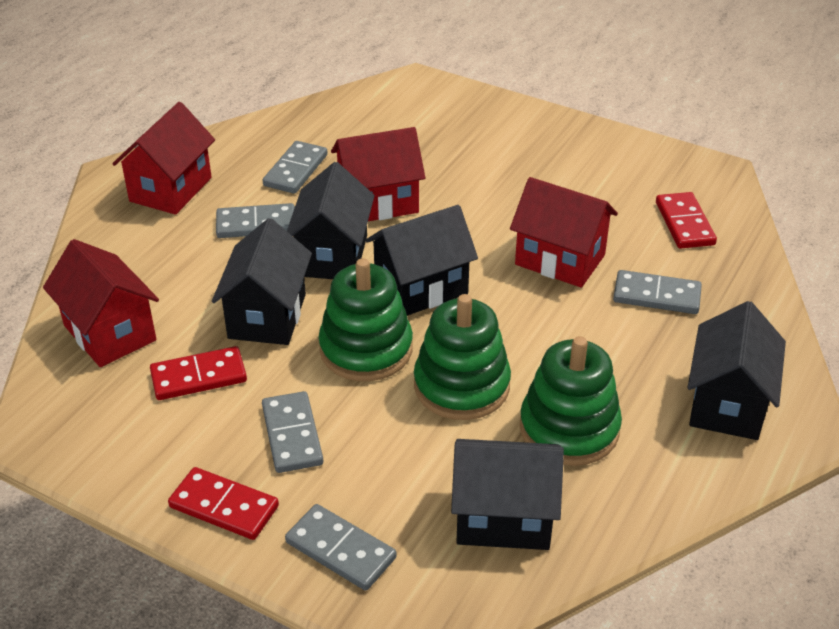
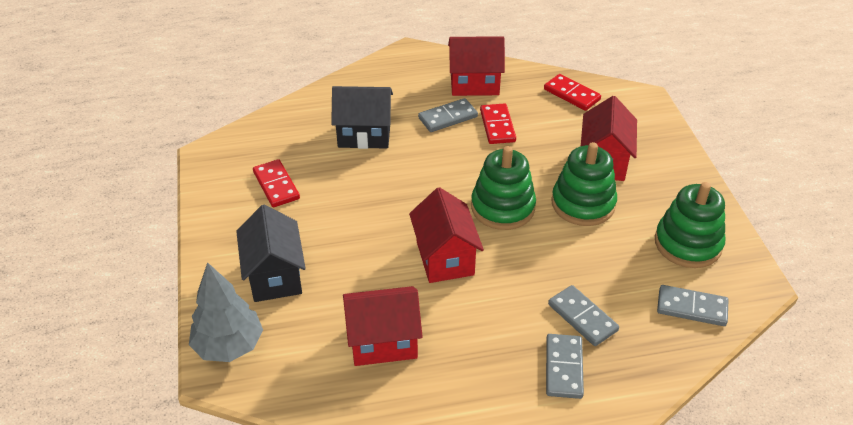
black house: 5 -> 2
grey domino: 5 -> 4
grey tree: 0 -> 1

